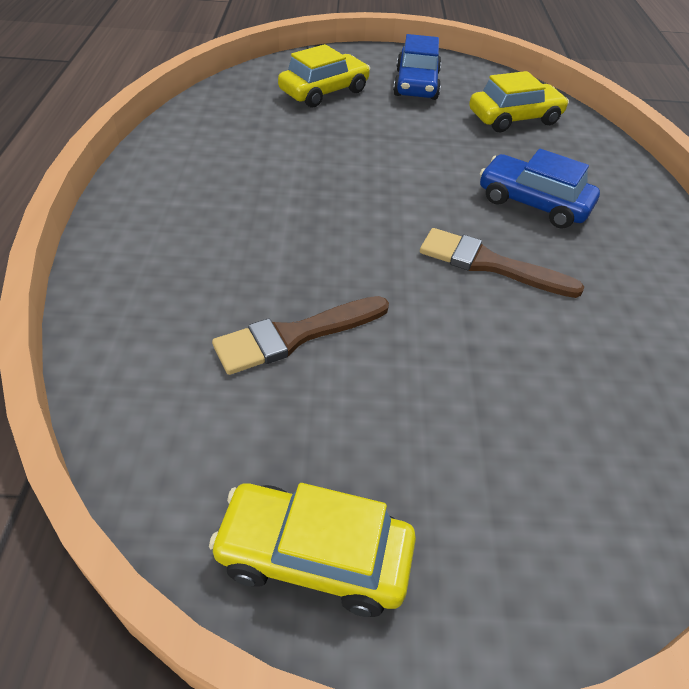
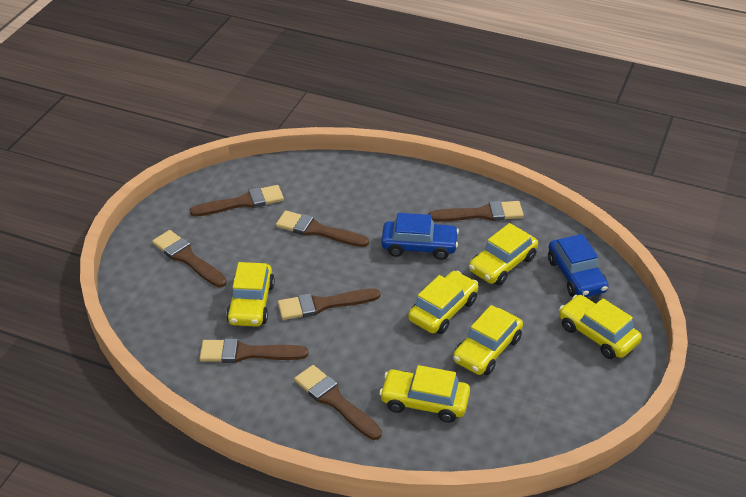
brown brush: 2 -> 7
yellow car: 3 -> 6

